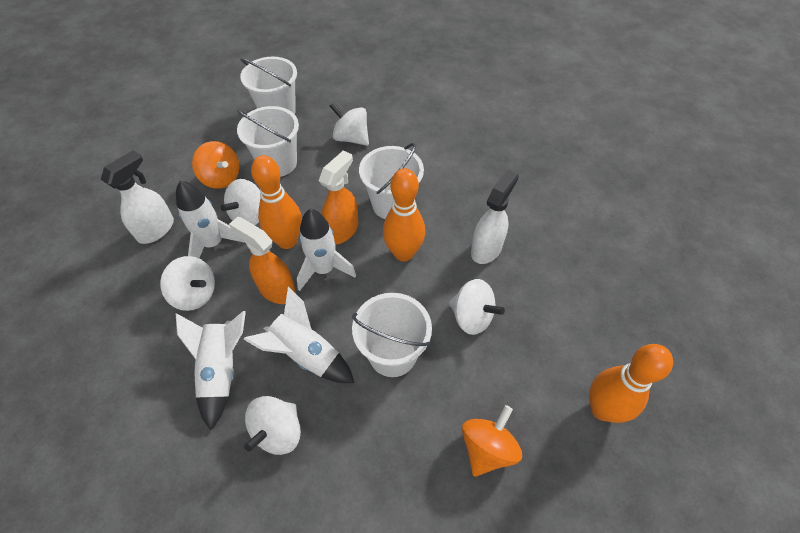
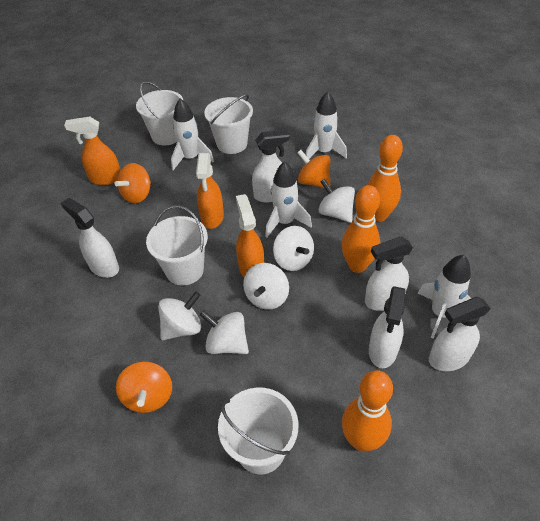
orange spinning top: 2 -> 3
orange spray bottle: 2 -> 3
white spray bottle: 2 -> 5

